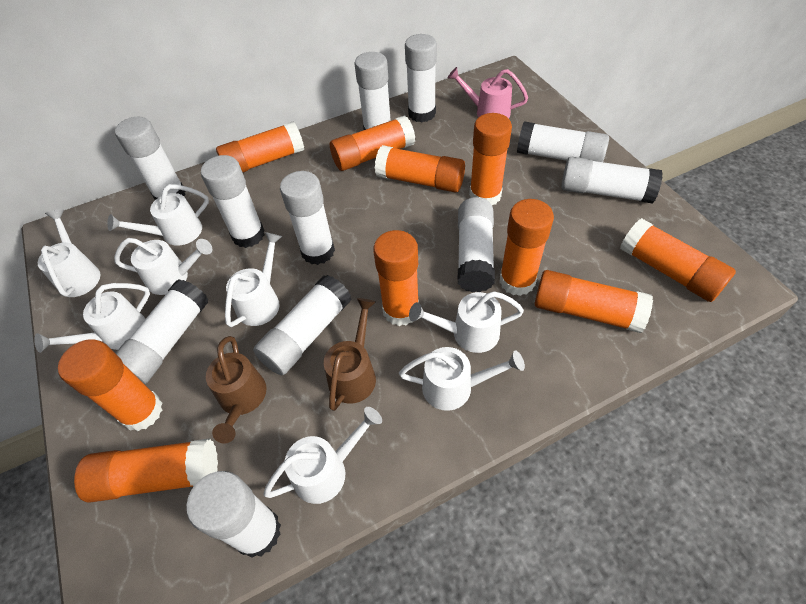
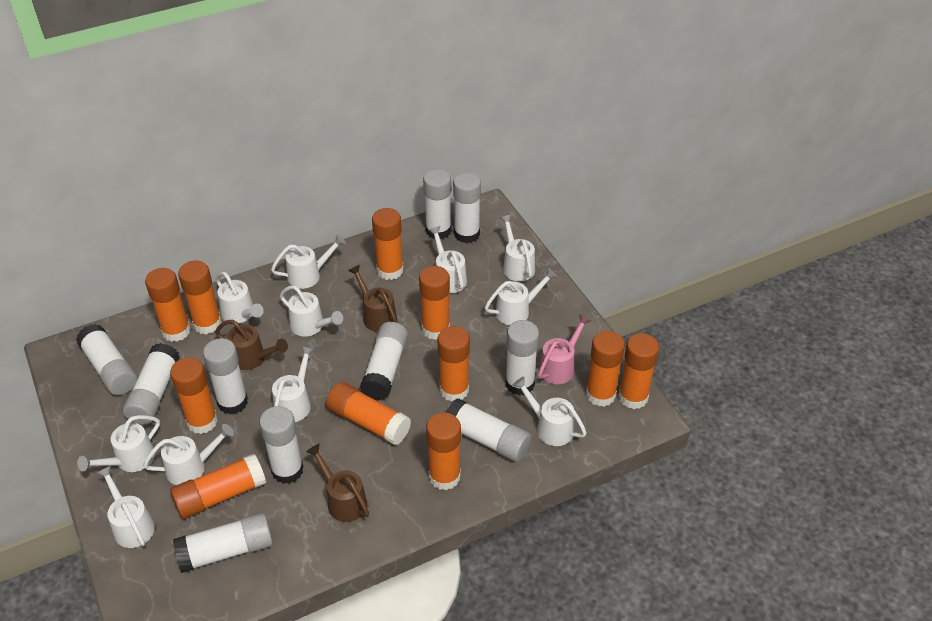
brown watering can: 2 -> 3
orange glue stick: 10 -> 11
white glue stick: 11 -> 10
white watering can: 8 -> 11

